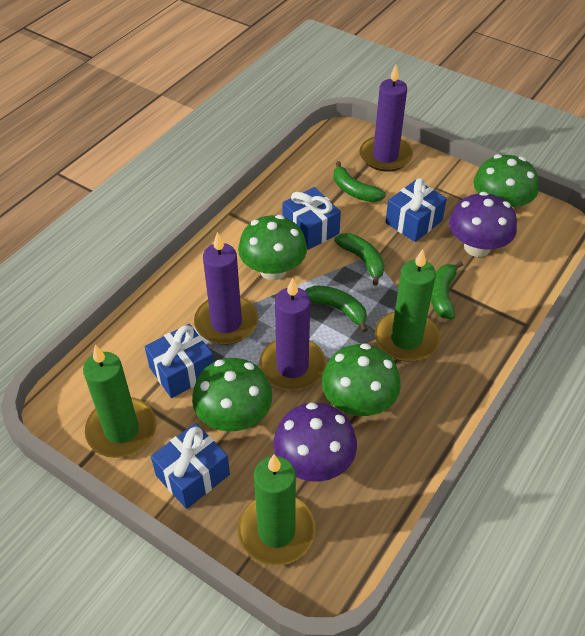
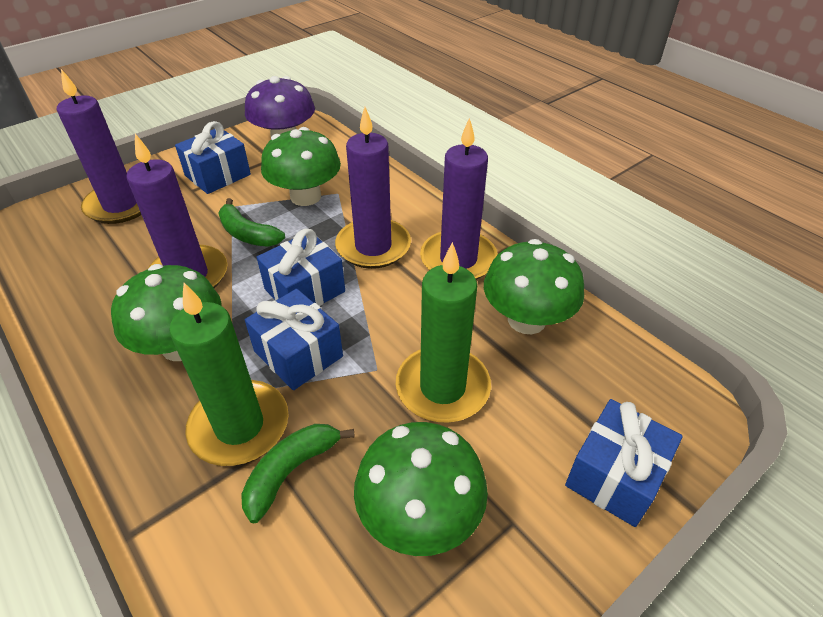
green banana: 4 -> 2
green candle: 3 -> 2
purple candle: 3 -> 4
purple mushroom: 2 -> 1

